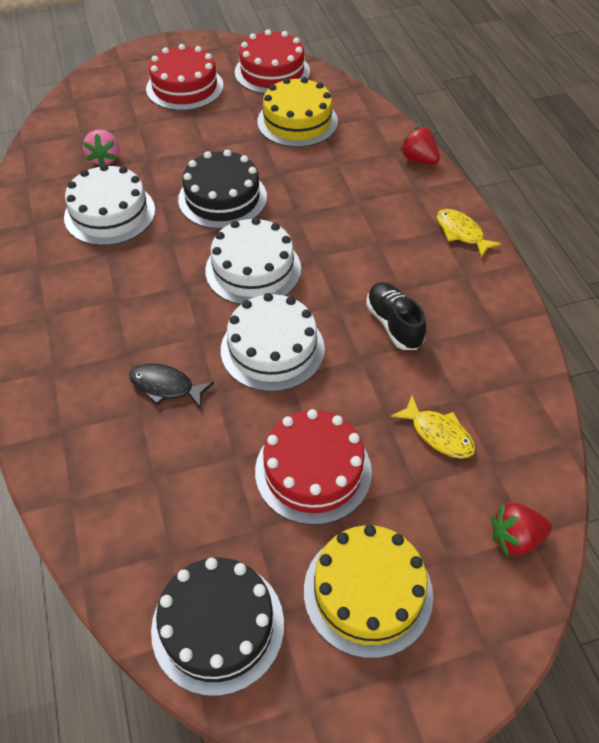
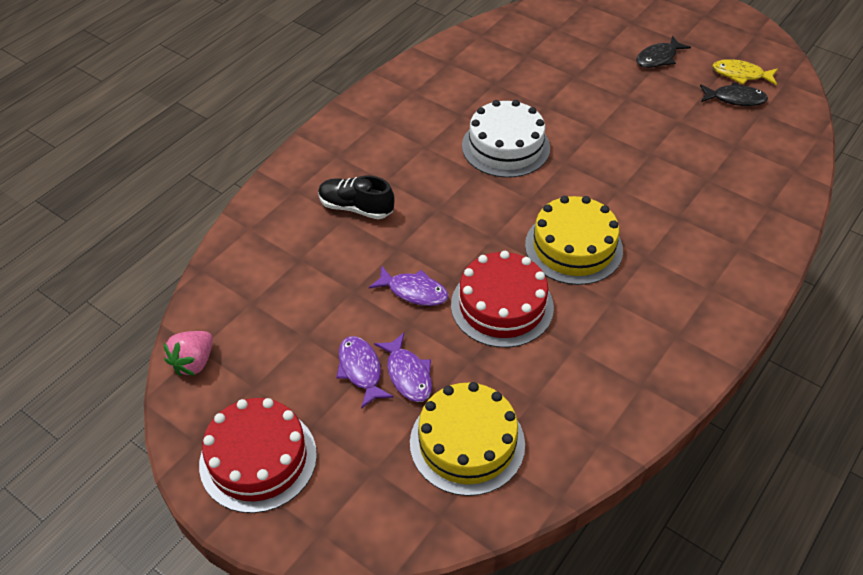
black cake: 2 -> 0
black fish: 1 -> 2
purple fish: 0 -> 3
red cake: 3 -> 2
red strawberry: 2 -> 0
white cake: 3 -> 1
yellow fish: 2 -> 1

